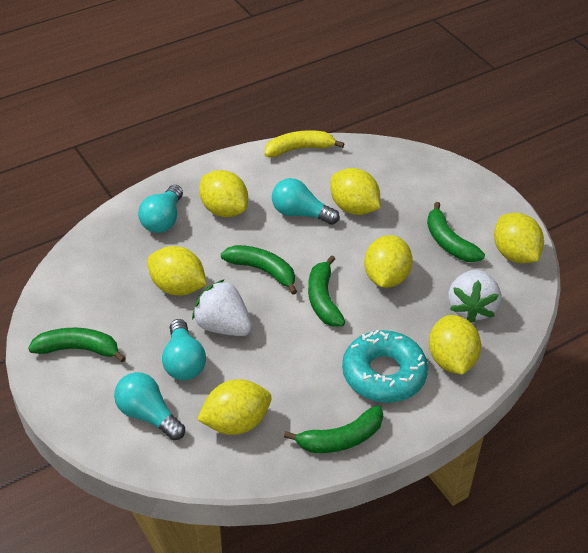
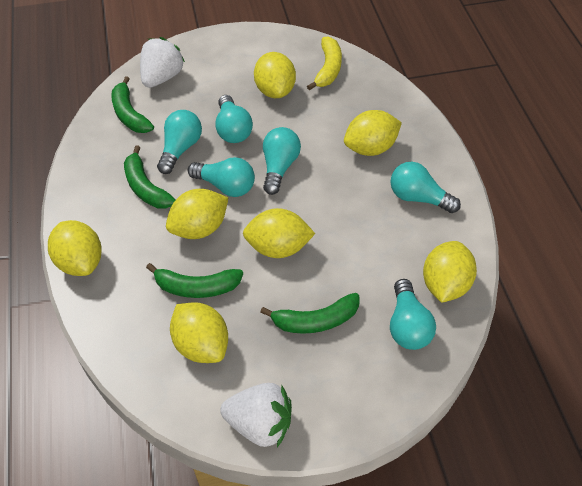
green banana: 5 -> 4
turquoise donut: 1 -> 0
turquoise light bulb: 4 -> 6

